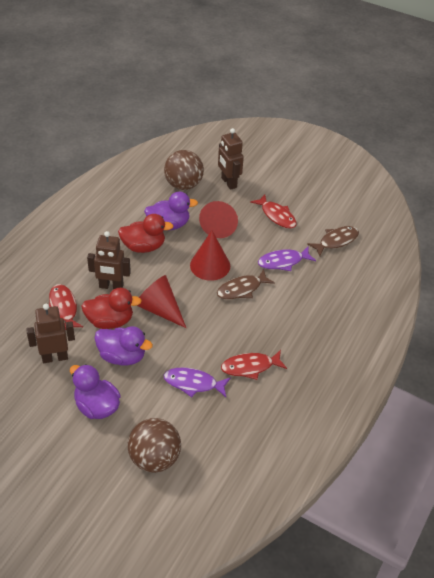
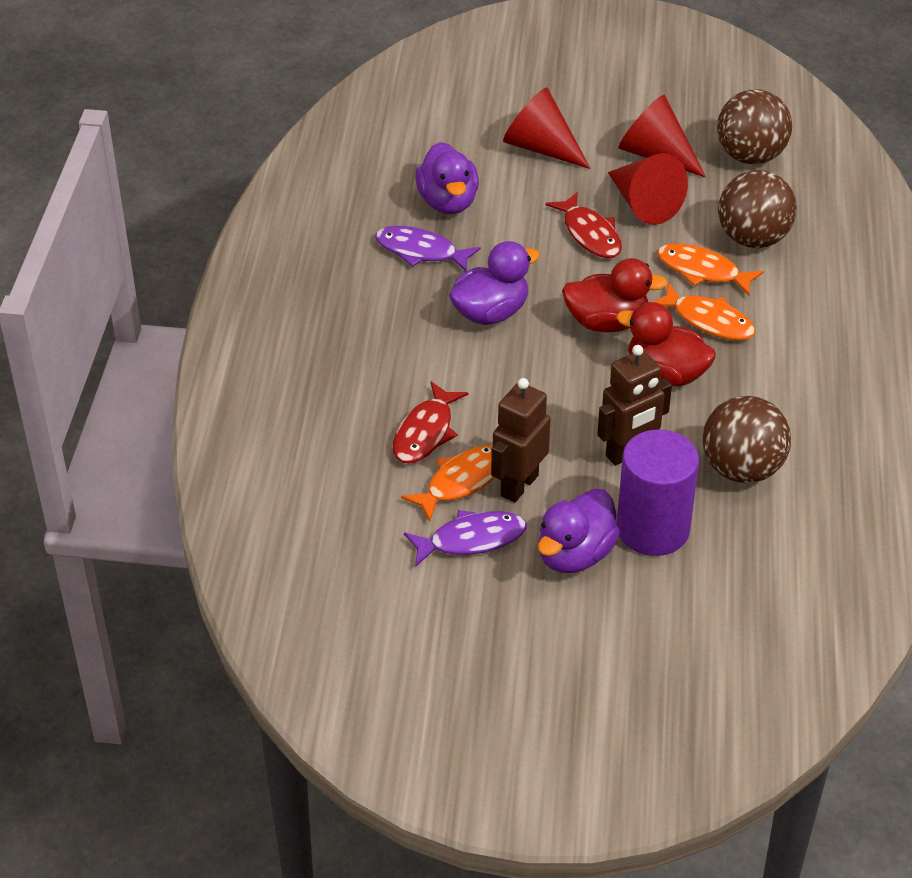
brown ball: 2 -> 3
brown fish: 2 -> 0
brown robot: 3 -> 2
orange fish: 0 -> 3
purple cylinder: 0 -> 1
red fish: 3 -> 2

